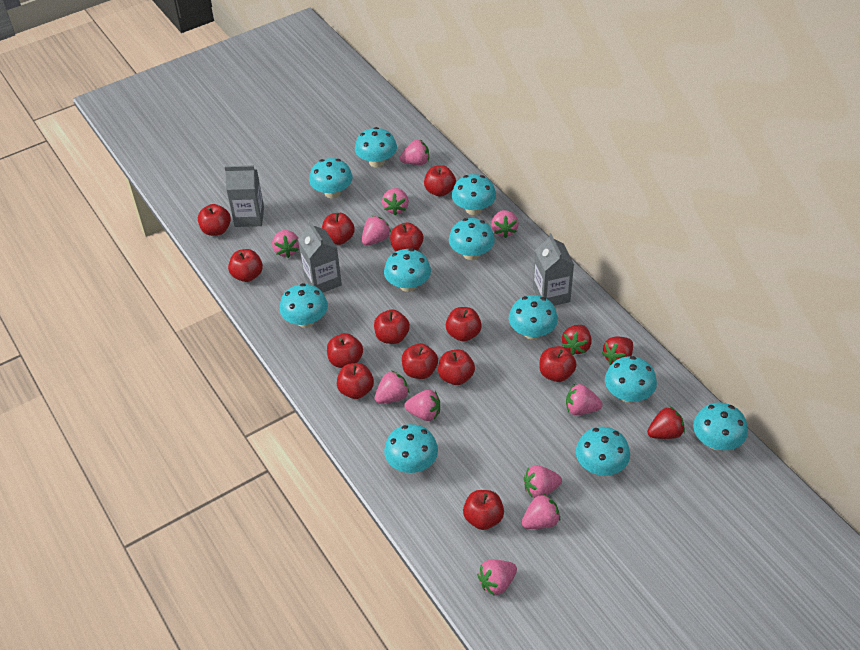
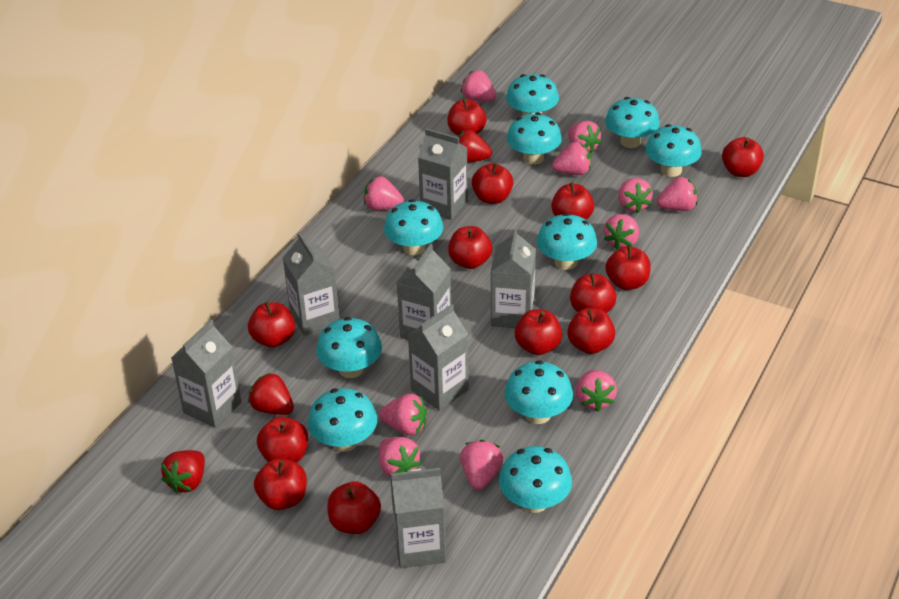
grey carton: 3 -> 7
turquoise mushroom: 11 -> 10

